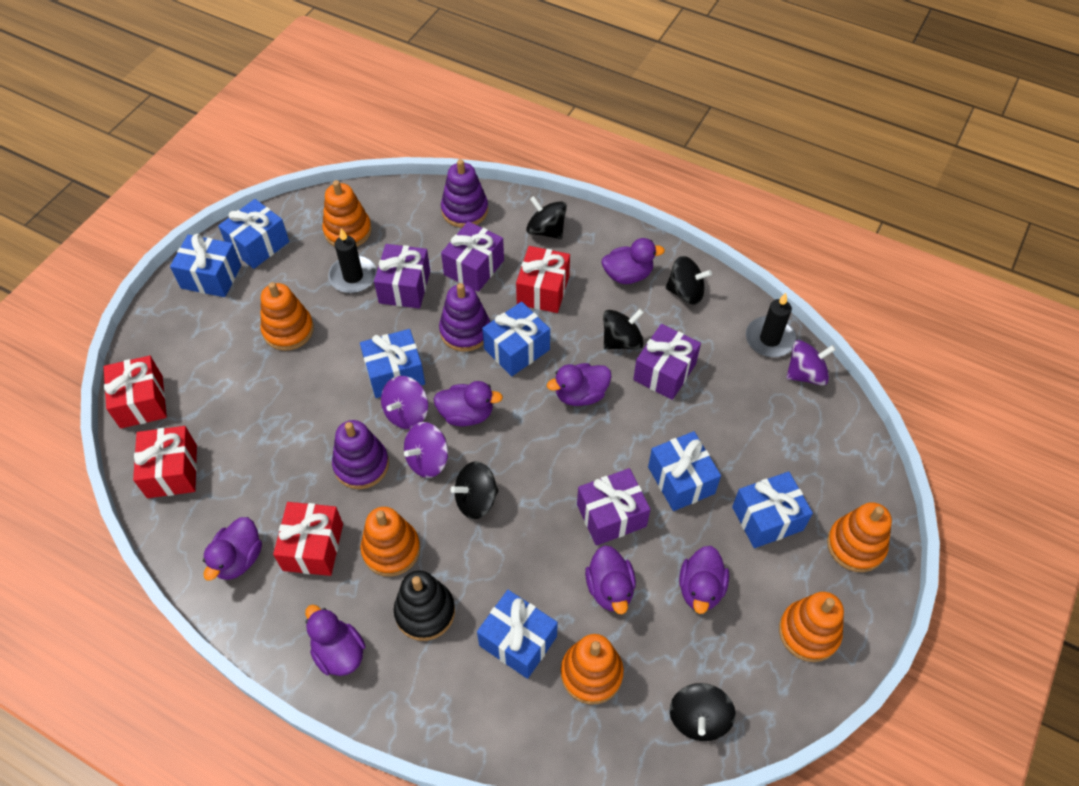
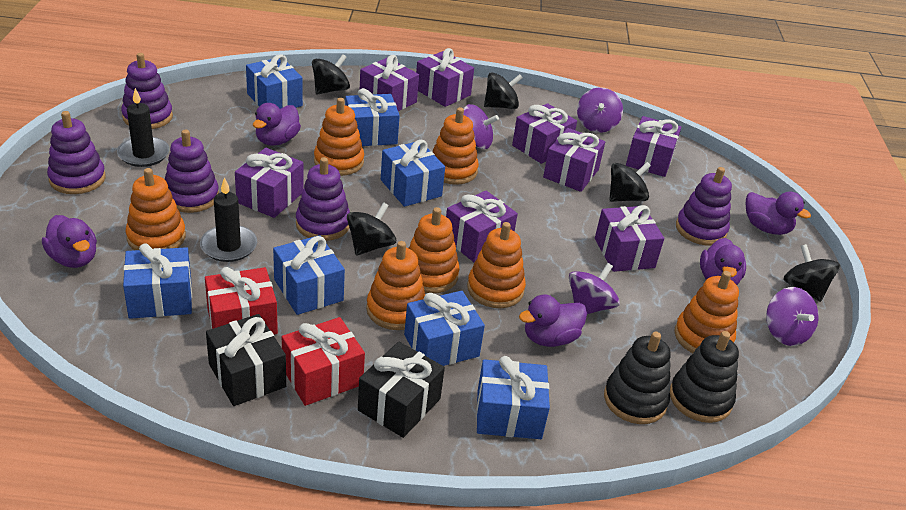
black gift: 0 -> 2
black stacking toy: 1 -> 2
orange stacking toy: 6 -> 7
purple duck: 7 -> 5
purple gift: 4 -> 8
purple spinning top: 3 -> 4
purple stacking toy: 3 -> 5
red gift: 4 -> 2

